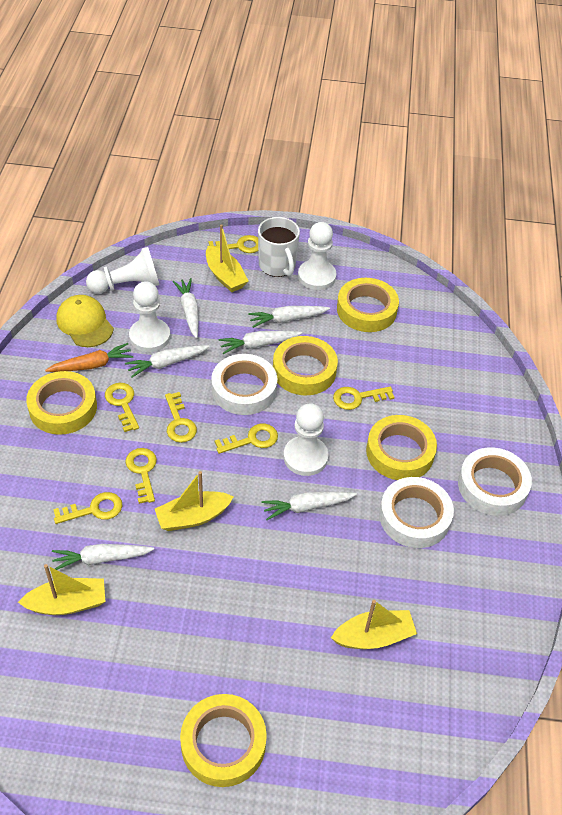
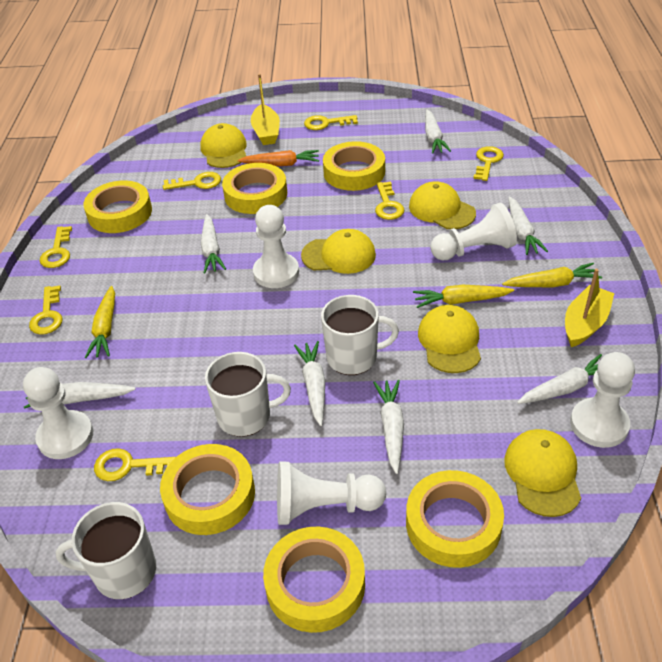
white carrot: 6 -> 7
white mug: 1 -> 3
white pawn: 4 -> 5
white tape: 3 -> 0
yellow boat: 4 -> 2
yellow cap: 1 -> 5
yellow carrot: 0 -> 3
yellow tape: 5 -> 6

